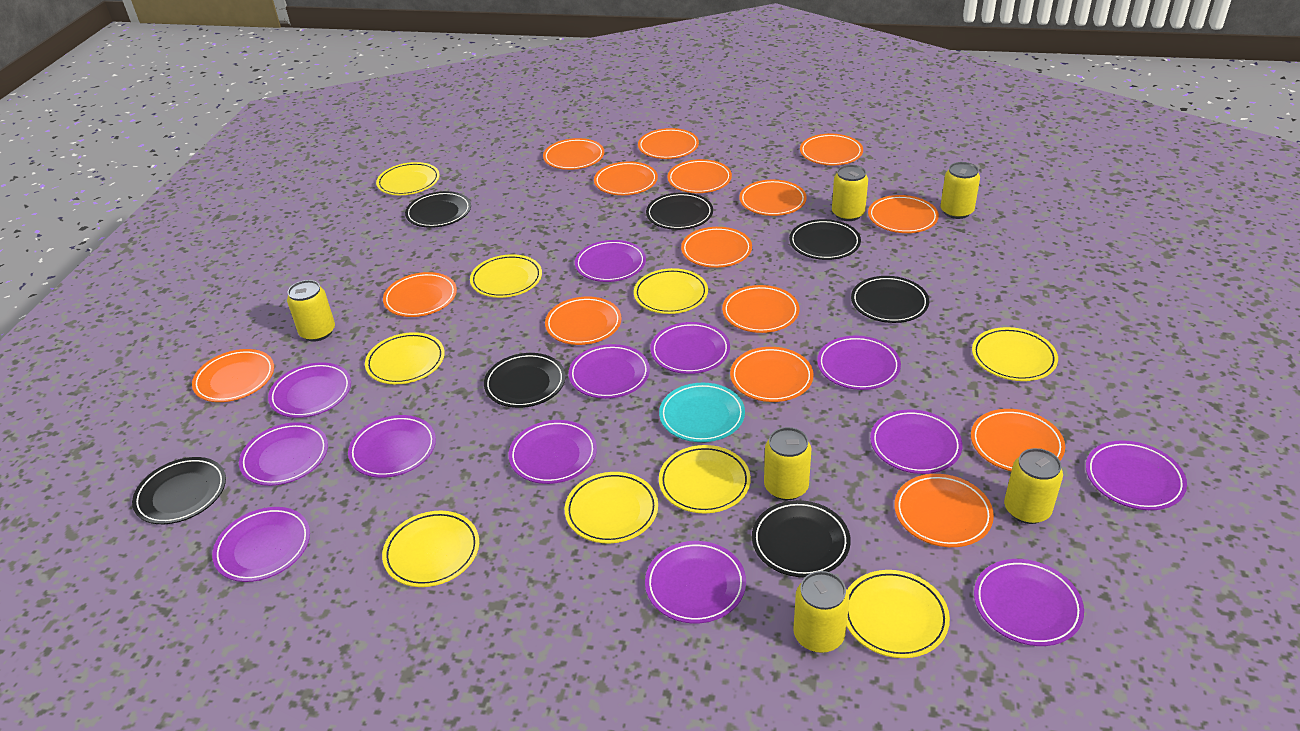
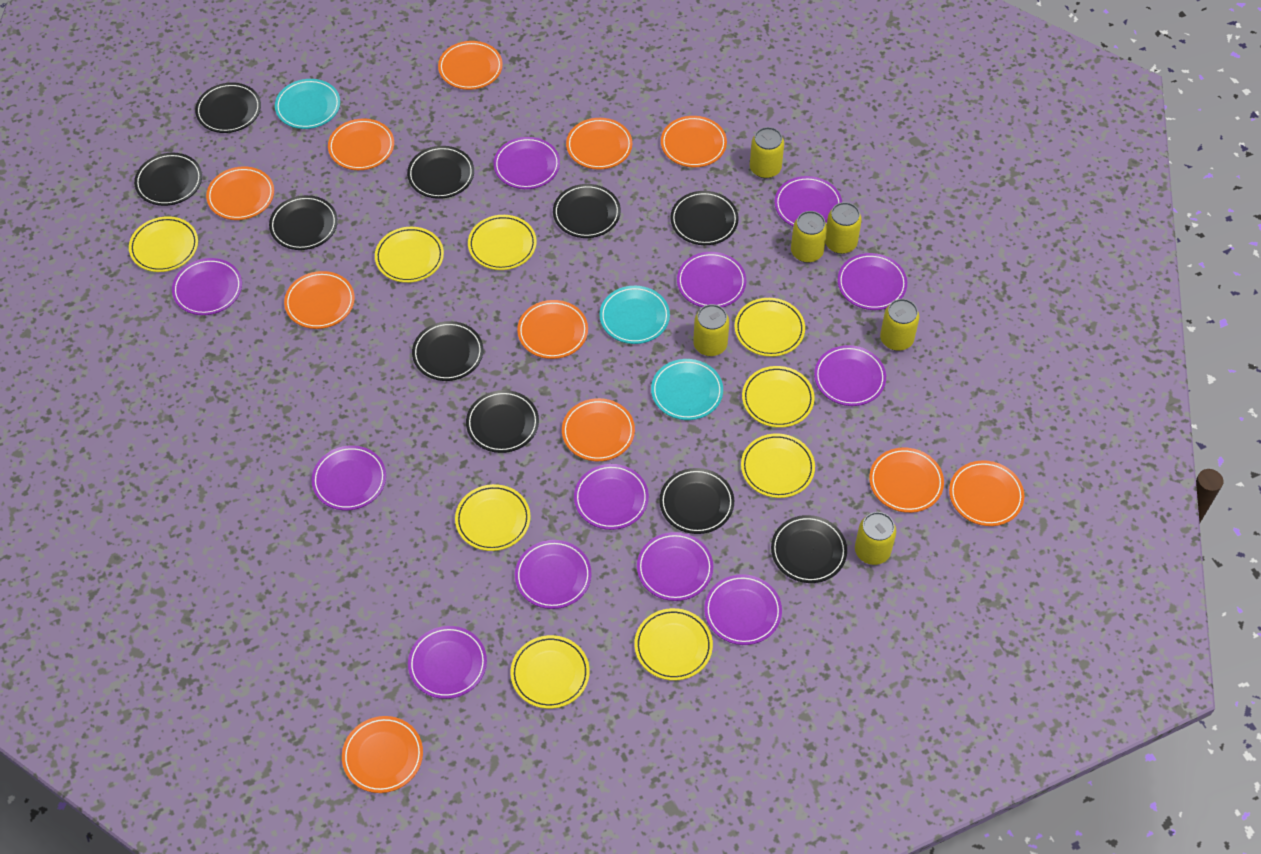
black plate: 7 -> 10
orange plate: 15 -> 11
purple plate: 13 -> 12
turquoise plate: 1 -> 3

